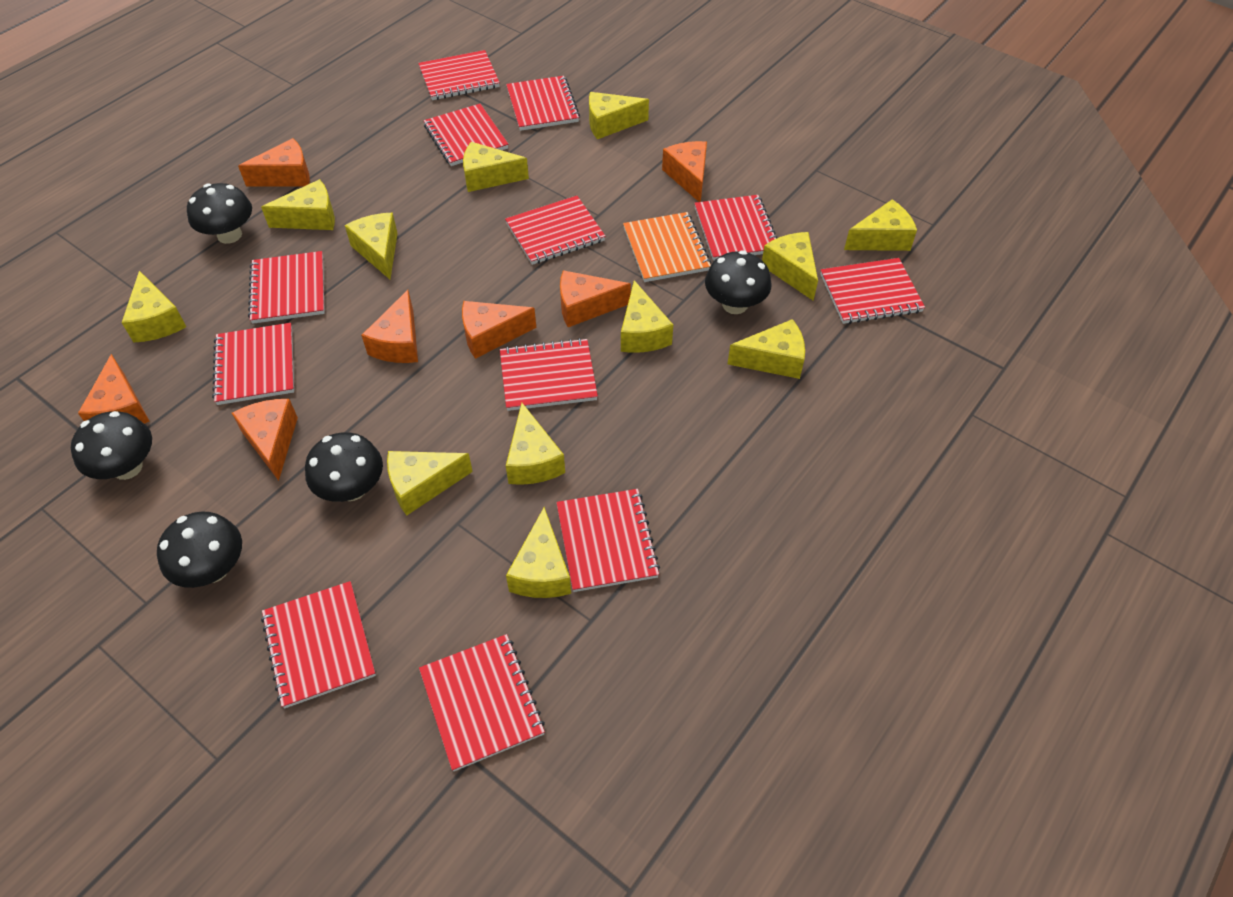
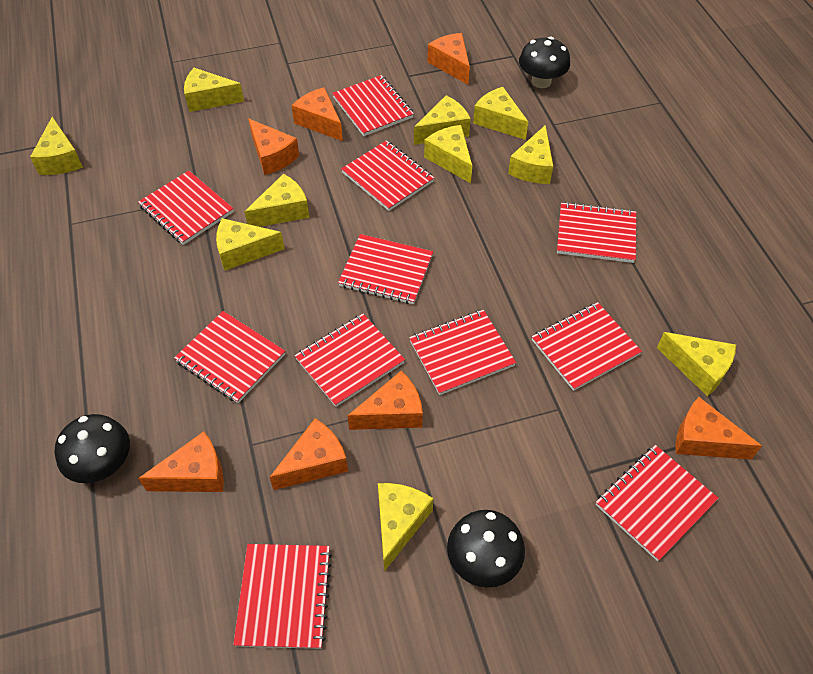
black mushroom: 5 -> 3
orange notebook: 1 -> 0
red notebook: 12 -> 11
yellow cheese: 12 -> 10

